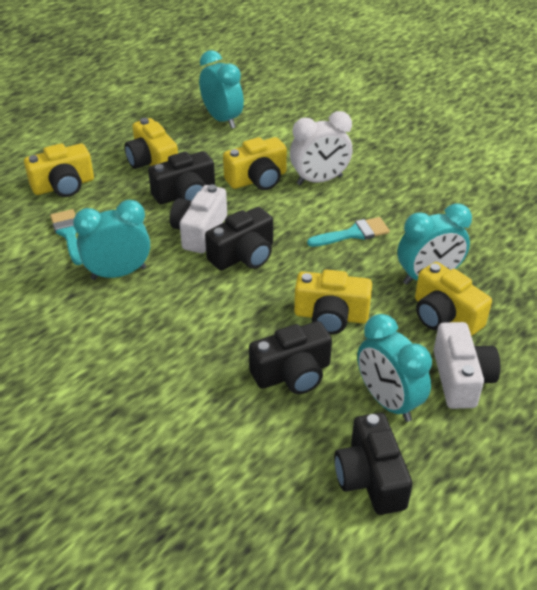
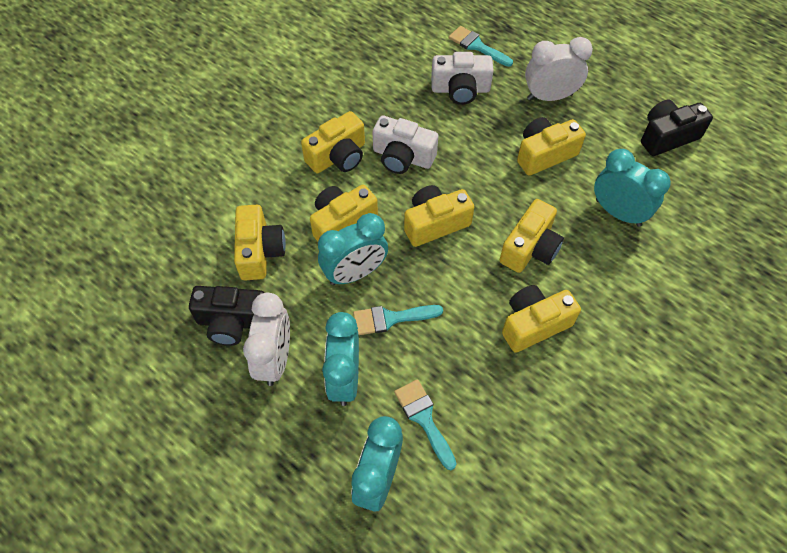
black camera: 4 -> 2
turquoise brush: 2 -> 3
white clock: 1 -> 2
yellow camera: 5 -> 7

